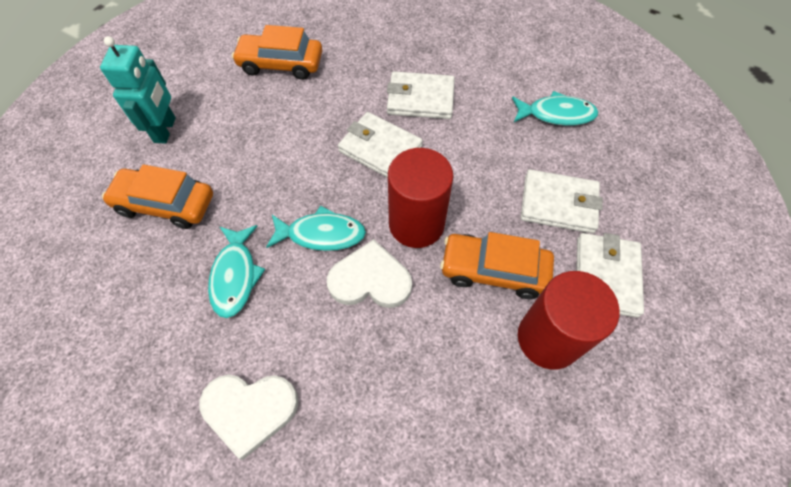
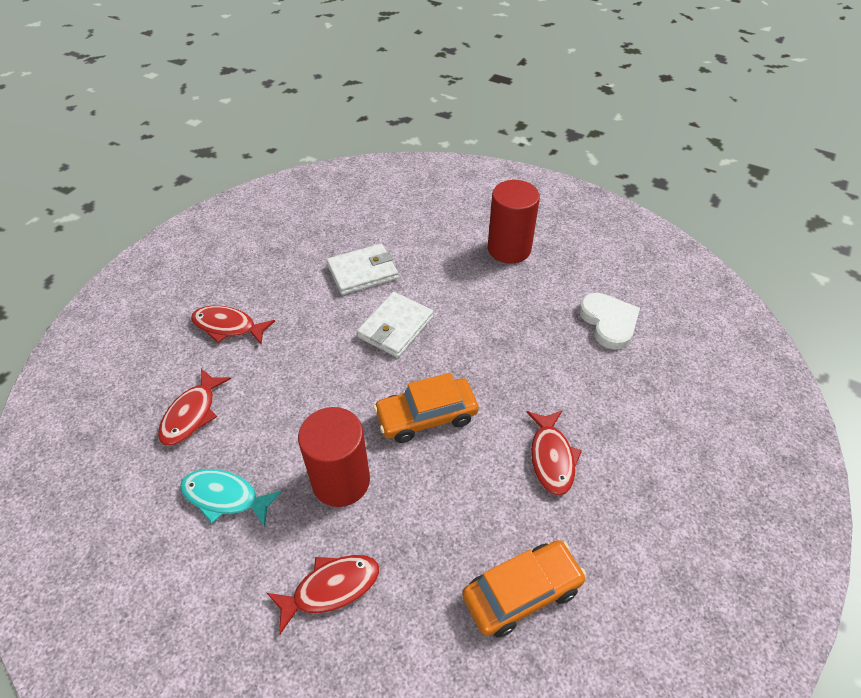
orange car: 3 -> 2
red fish: 0 -> 4
turquoise fish: 3 -> 1
turquoise robot: 1 -> 0
white heart: 2 -> 1
white wallet: 4 -> 2

